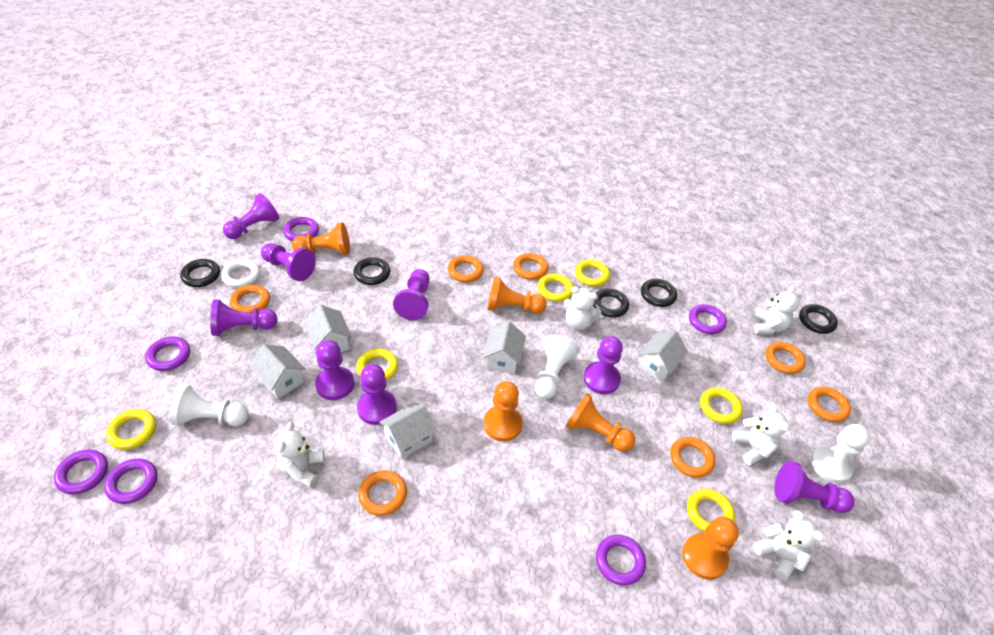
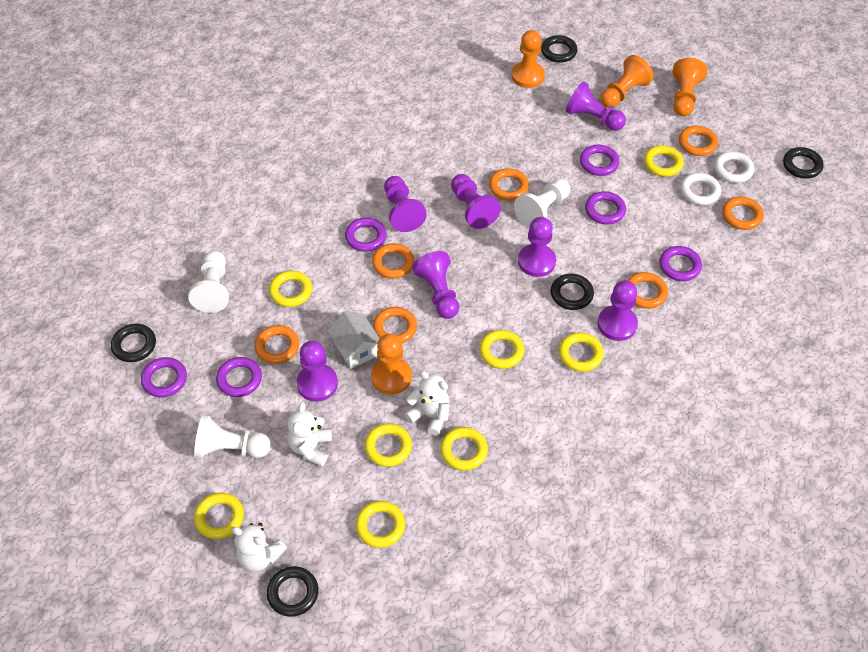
orange pawn: 5 -> 4
purple pawn: 8 -> 7
white house: 5 -> 1
white ring: 1 -> 2
white teddy bear: 5 -> 3
yellow ring: 6 -> 8

